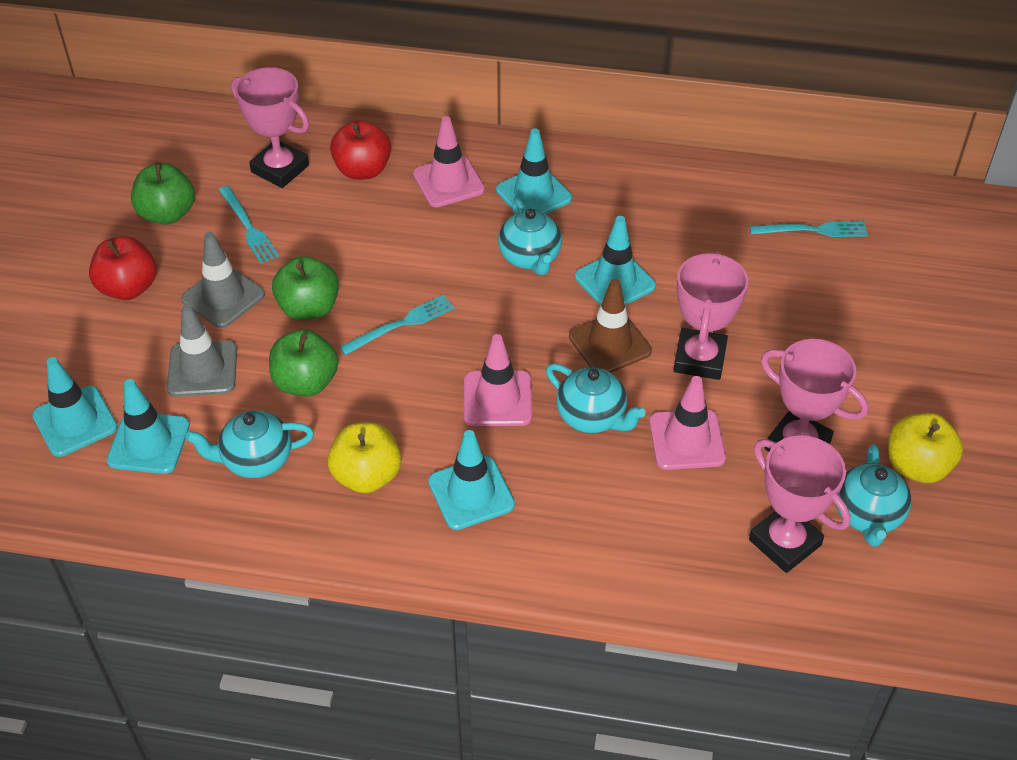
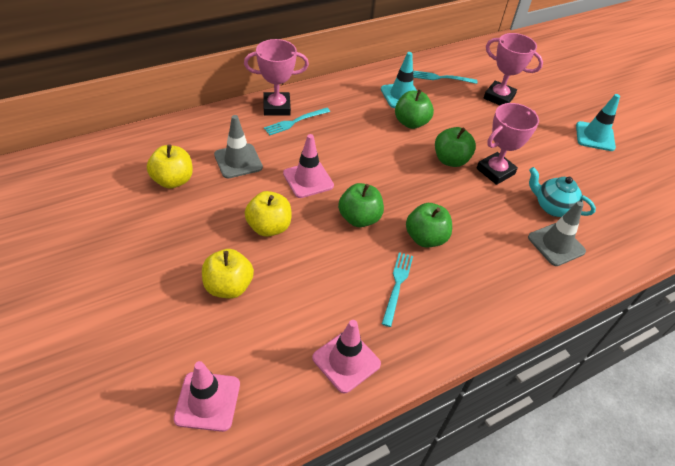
brown traffic cone: 1 -> 0
green apple: 3 -> 4
pink trophy: 4 -> 3
red apple: 2 -> 0
turquoise teapot: 4 -> 1
turquoise traffic cone: 5 -> 2
yellow apple: 2 -> 3

